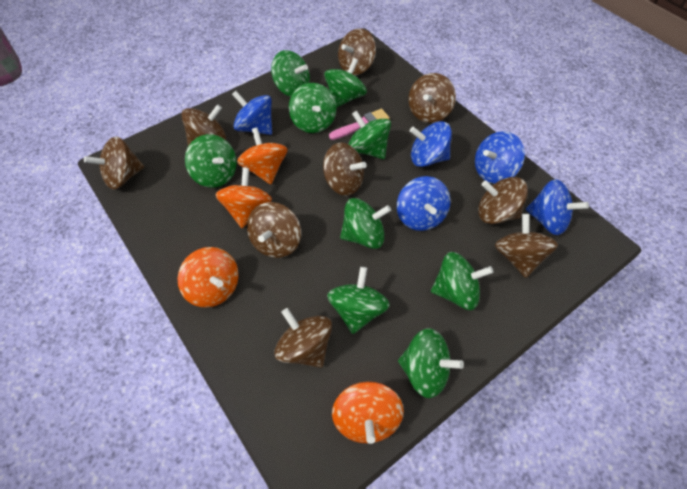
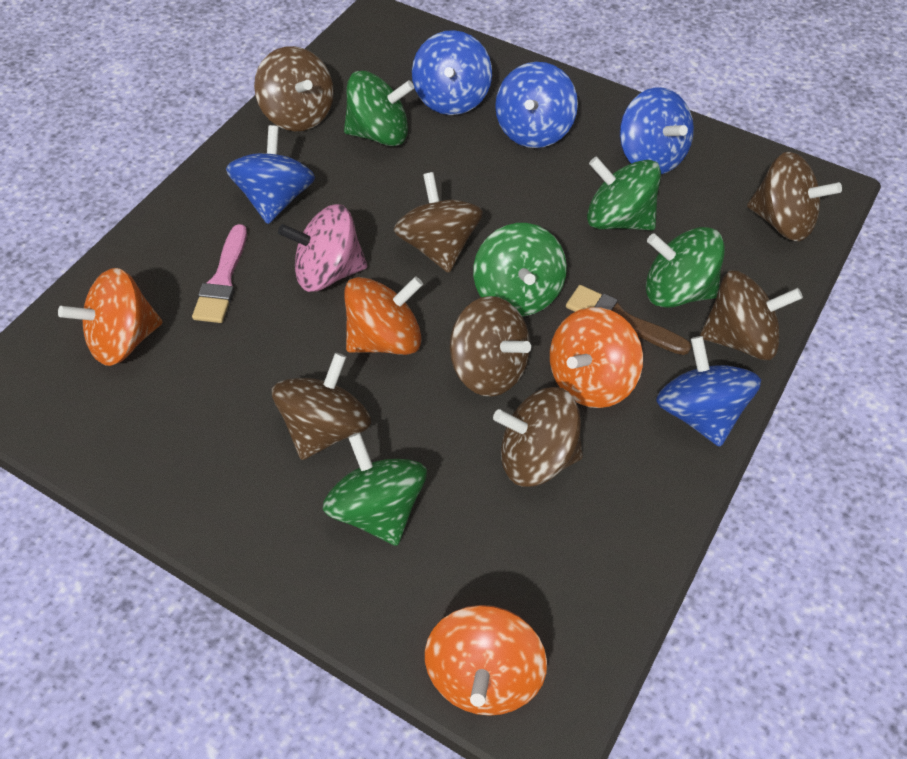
brown brush: 0 -> 1
brown spinning top: 9 -> 7
green spinning top: 9 -> 5
pink spinning top: 0 -> 1

